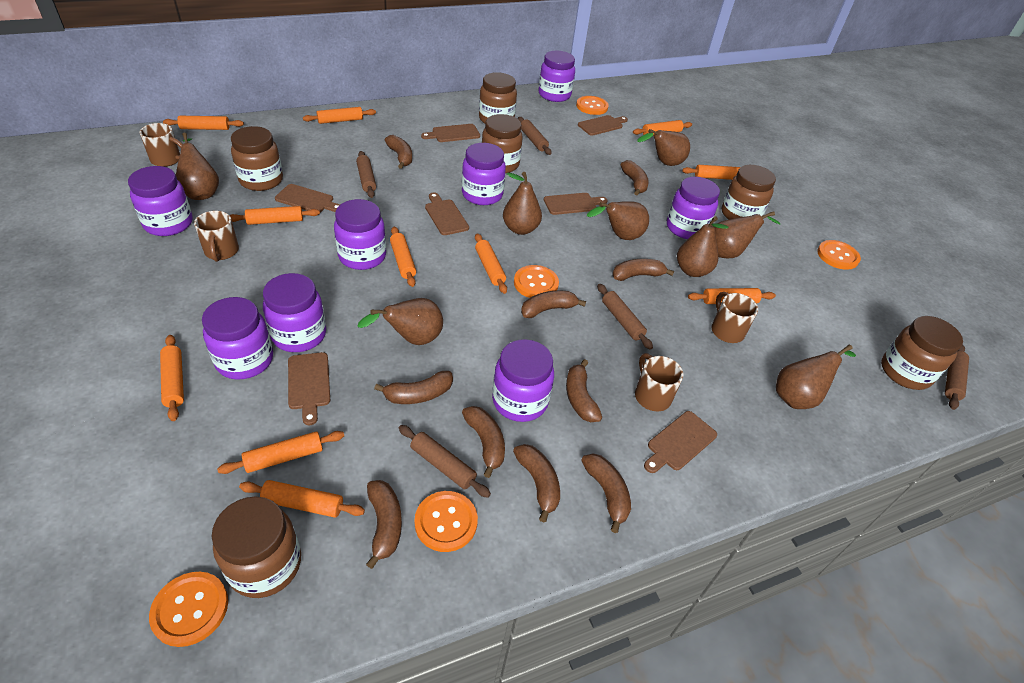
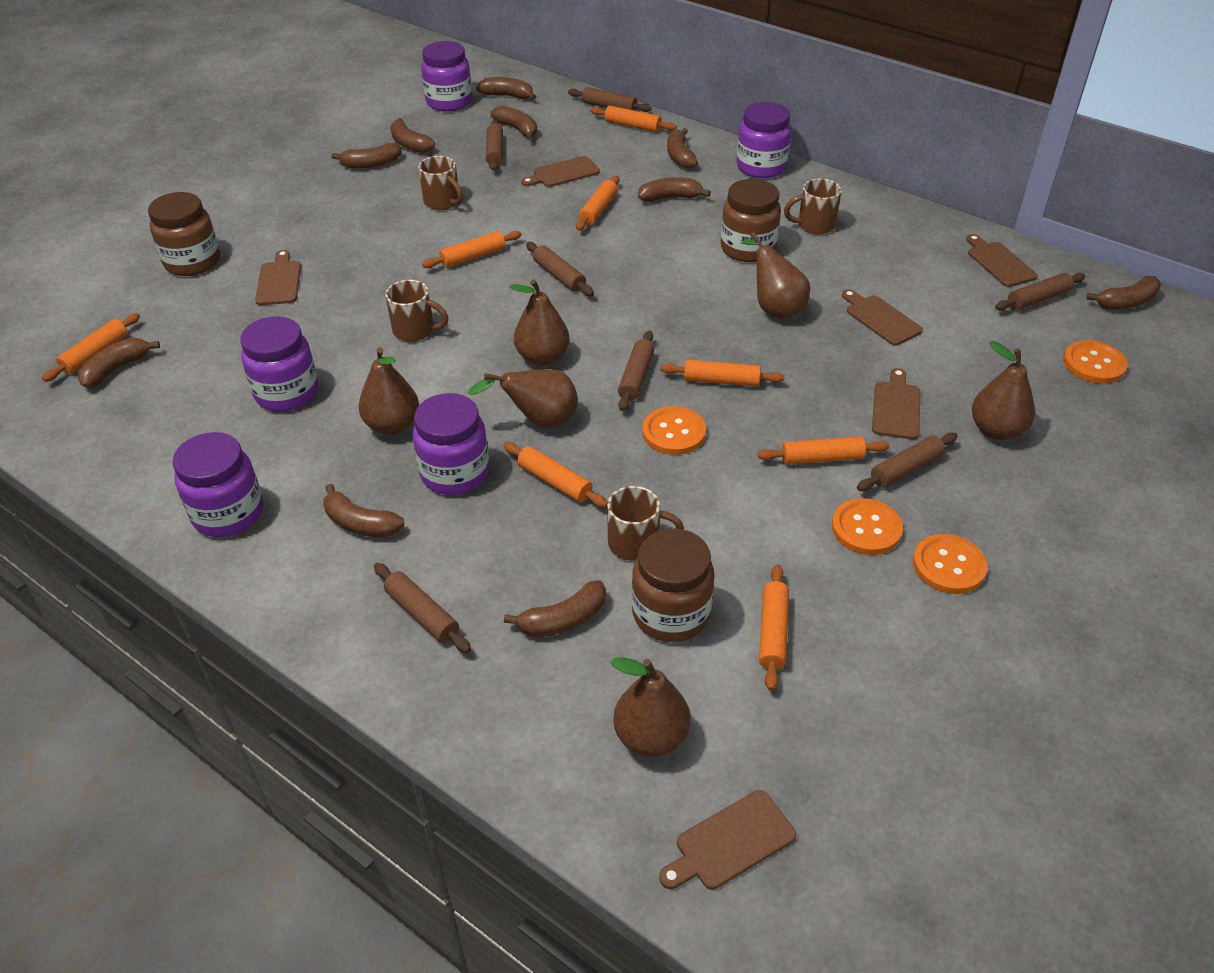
brown cutting board: 7 -> 6
brown jar: 6 -> 3
brown pear: 8 -> 6
brown rolling pin: 5 -> 7
orange button: 5 -> 4
orange rolling pin: 11 -> 8
purple jar: 8 -> 5

